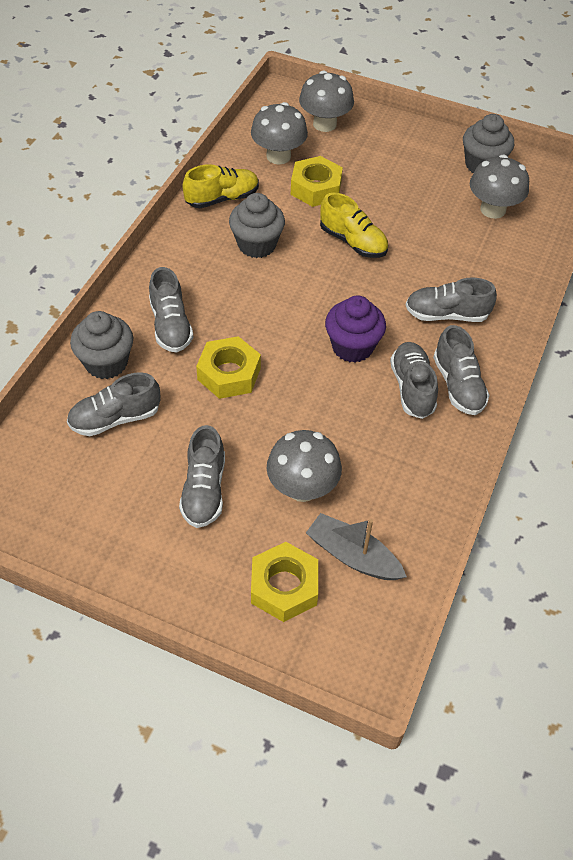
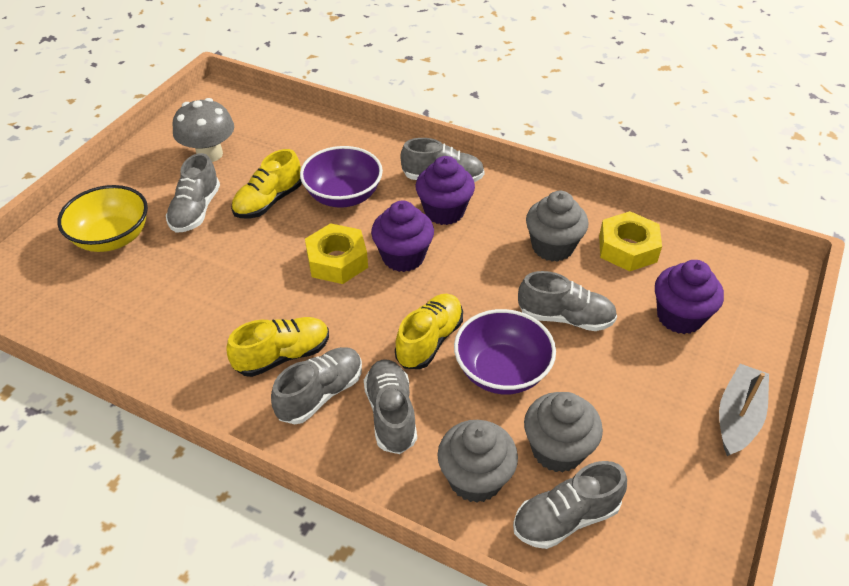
grey mushroom: 4 -> 1
purple bowl: 0 -> 2
purple cupcake: 1 -> 3
yellow bowl: 0 -> 1
yellow nut: 3 -> 2
yellow shoe: 2 -> 3

